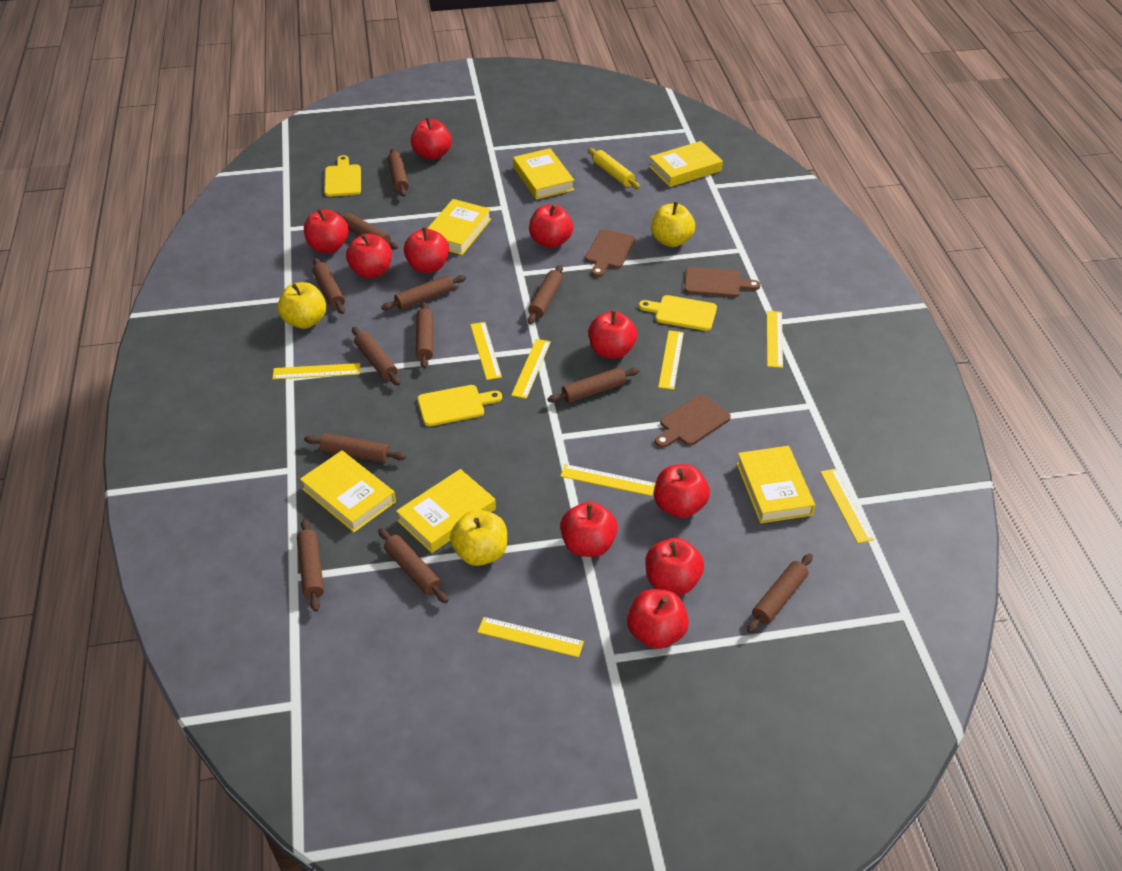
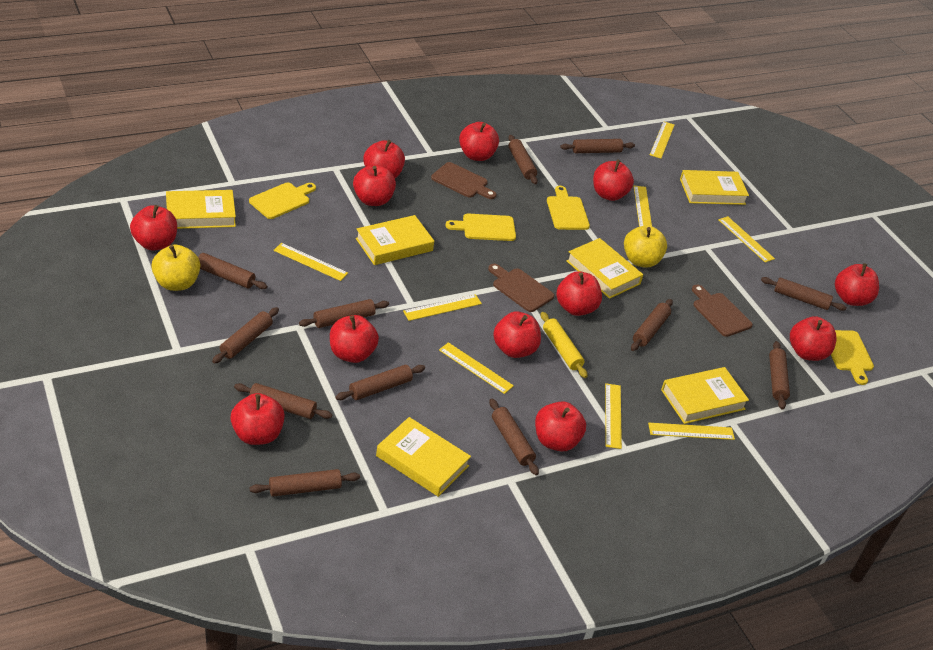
red apple: 10 -> 12
yellow apple: 3 -> 2
yellow cutting board: 3 -> 4

